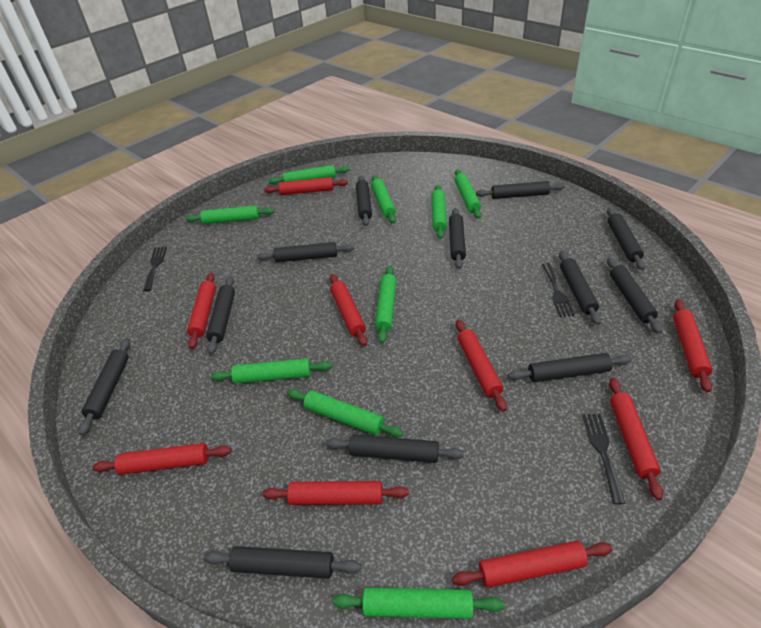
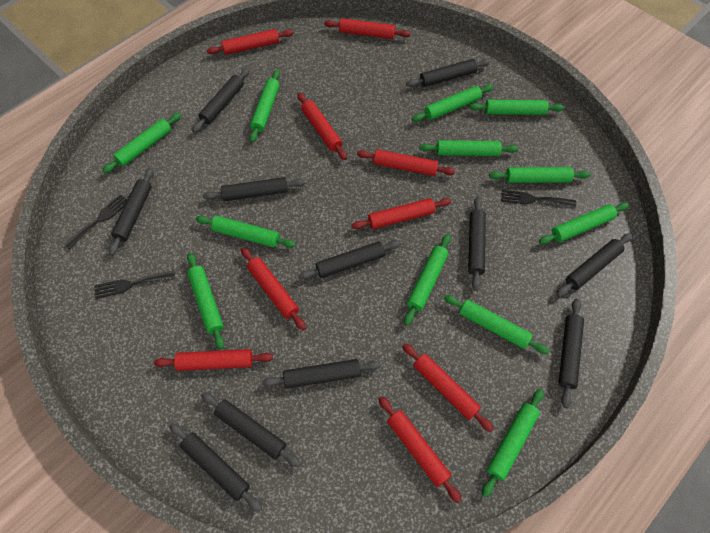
black rolling pin: 12 -> 11
green rolling pin: 9 -> 12

